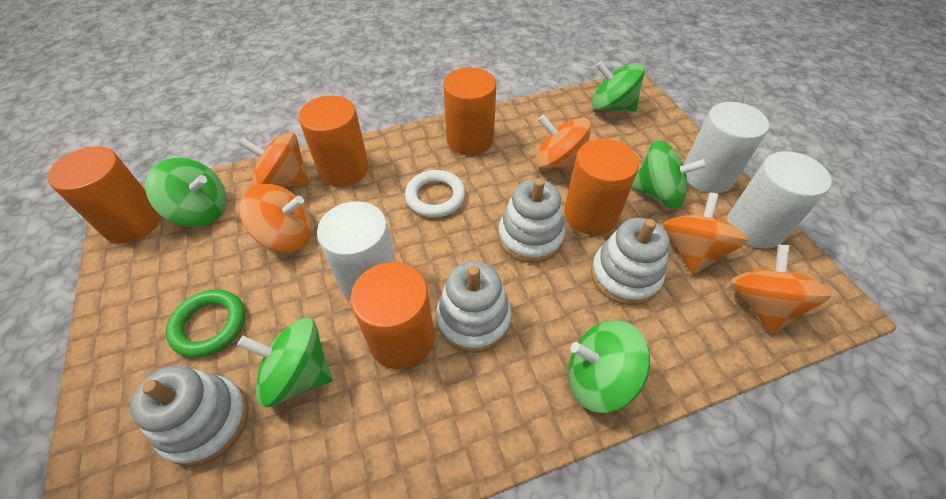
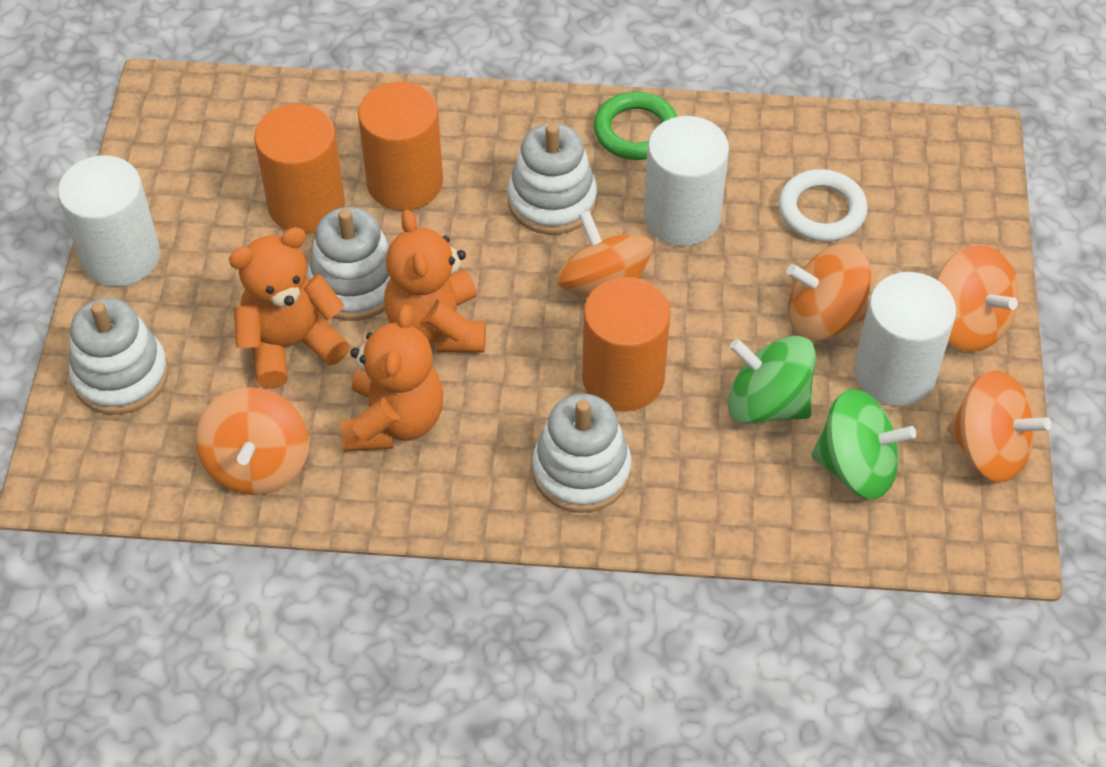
green spinning top: 5 -> 2
orange cylinder: 5 -> 3
orange teddy bear: 0 -> 3

